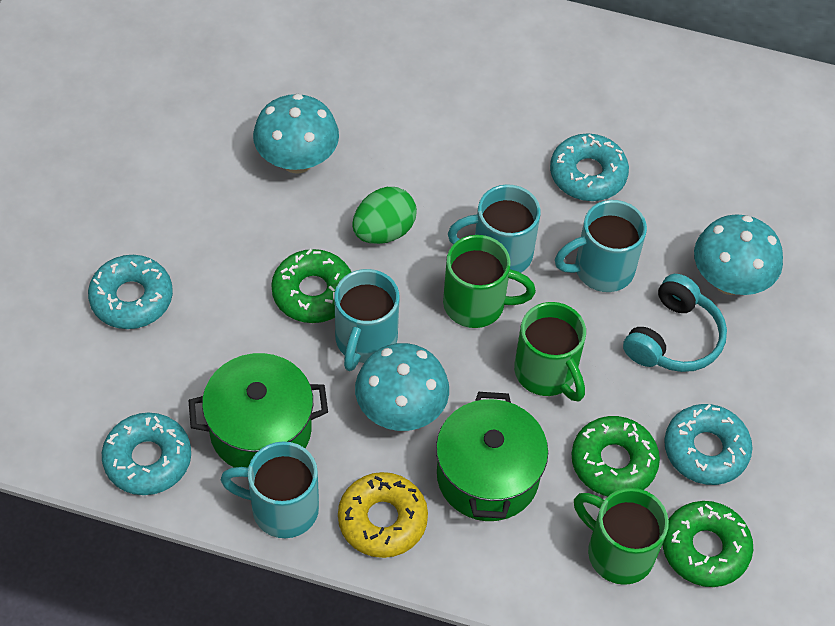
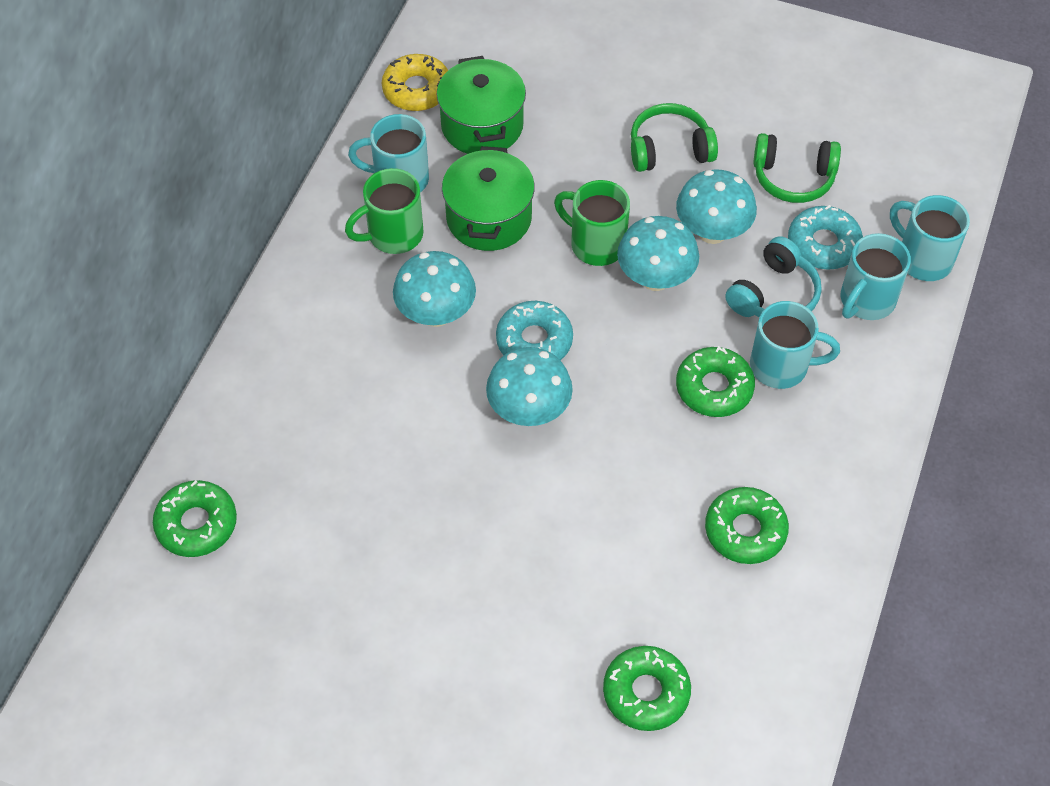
green donut: 3 -> 4
green egg: 1 -> 0
green headphones: 0 -> 2
green mug: 3 -> 2
turquoise donut: 4 -> 2
turquoise mushroom: 3 -> 4

